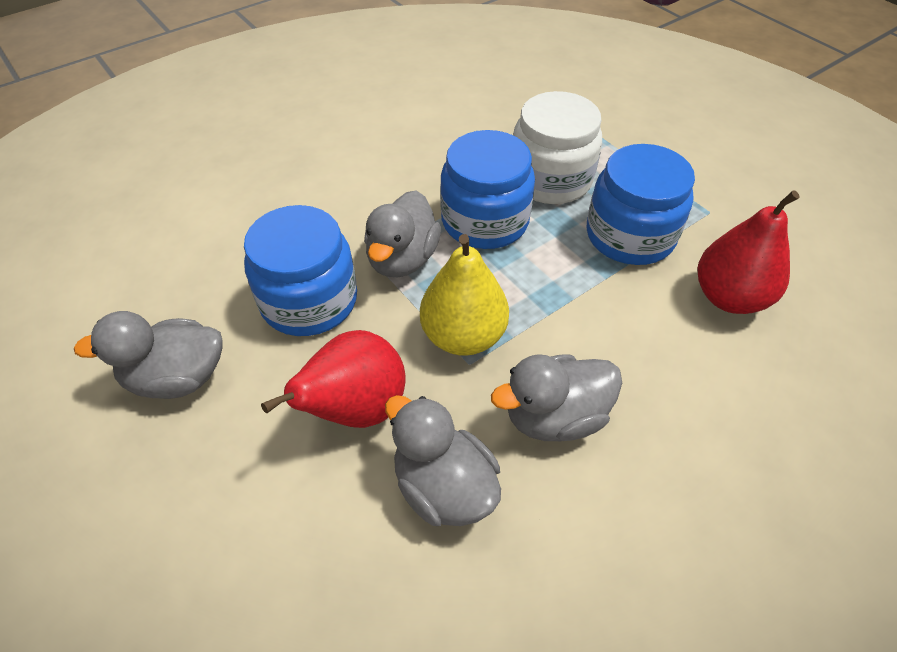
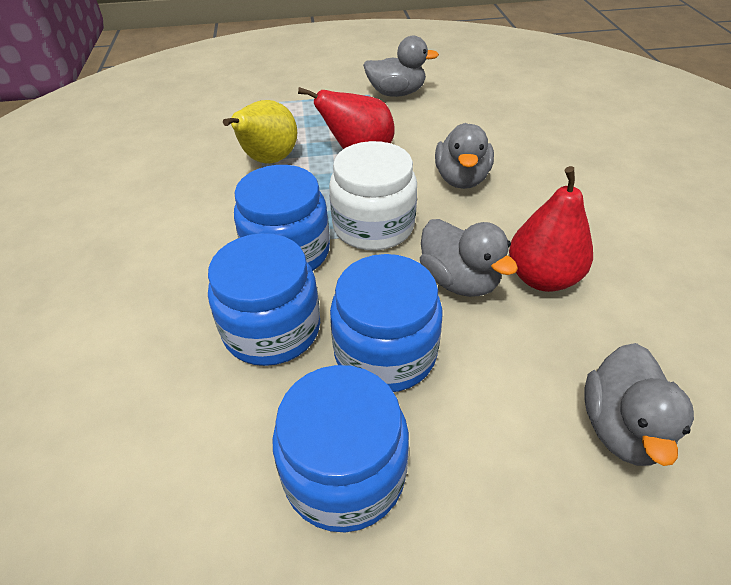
blue jar: 3 -> 4

